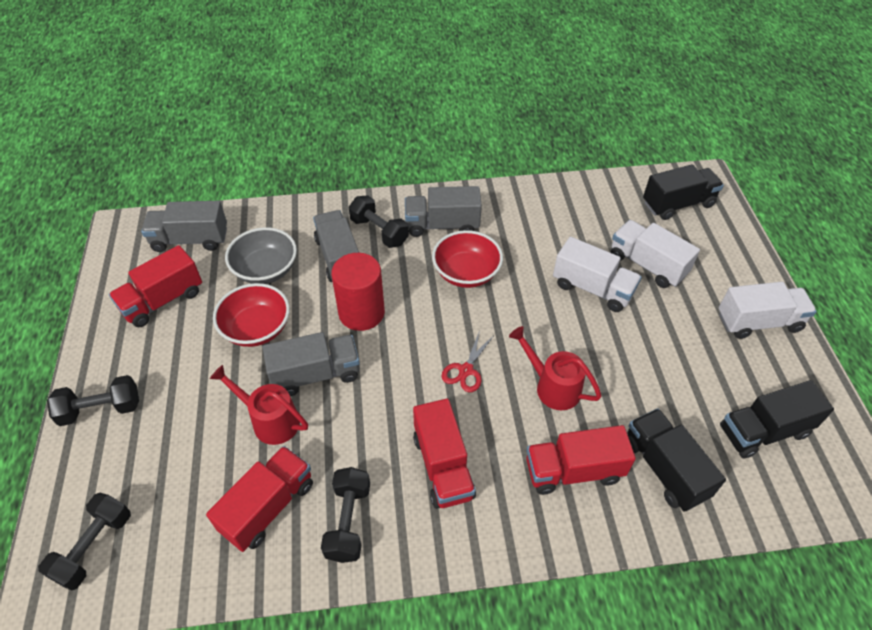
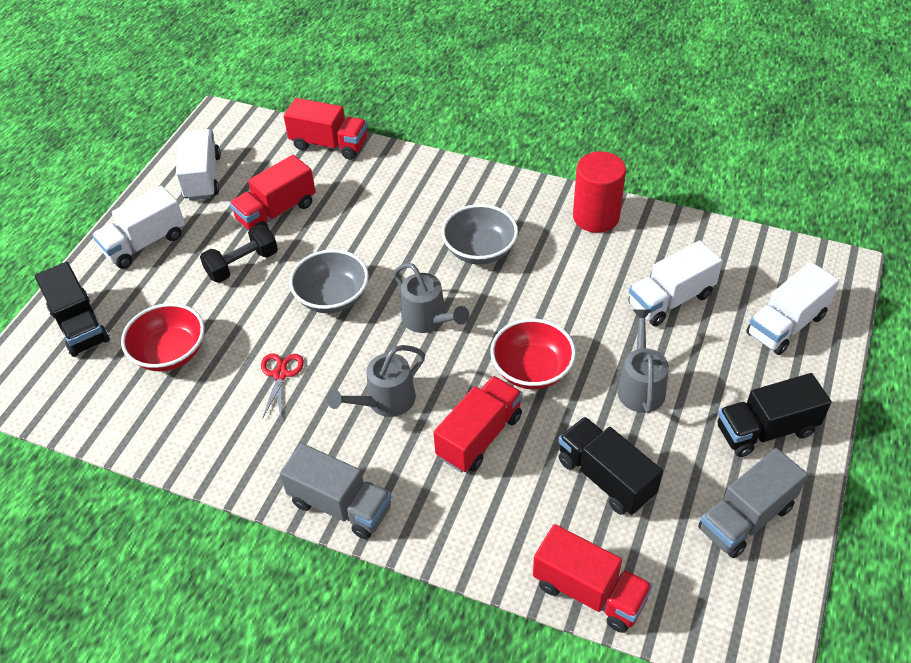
black dumbbell: 4 -> 1
grey bowl: 1 -> 2
grey truck: 4 -> 2
grey watering can: 0 -> 3
red watering can: 2 -> 0
white truck: 3 -> 4

